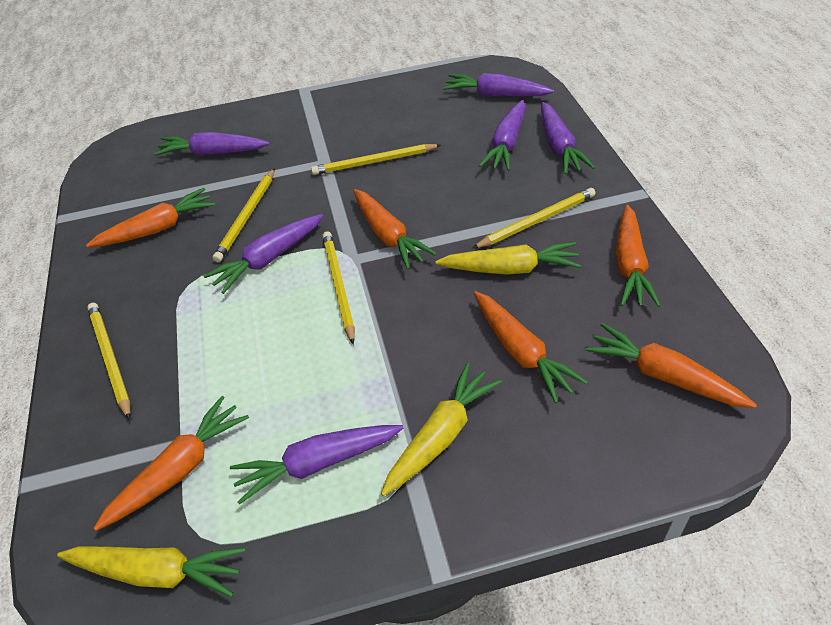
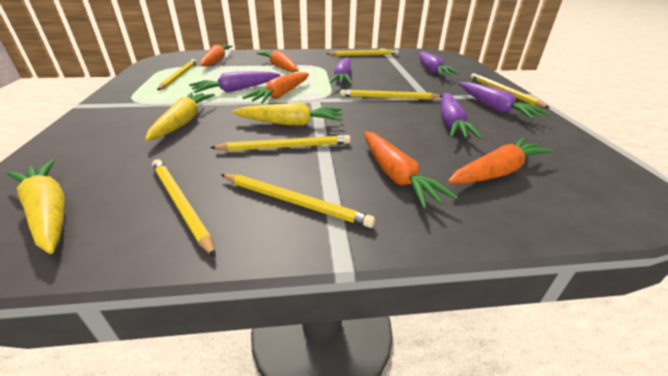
orange carrot: 6 -> 5
purple carrot: 6 -> 5
yellow pencil: 5 -> 7

